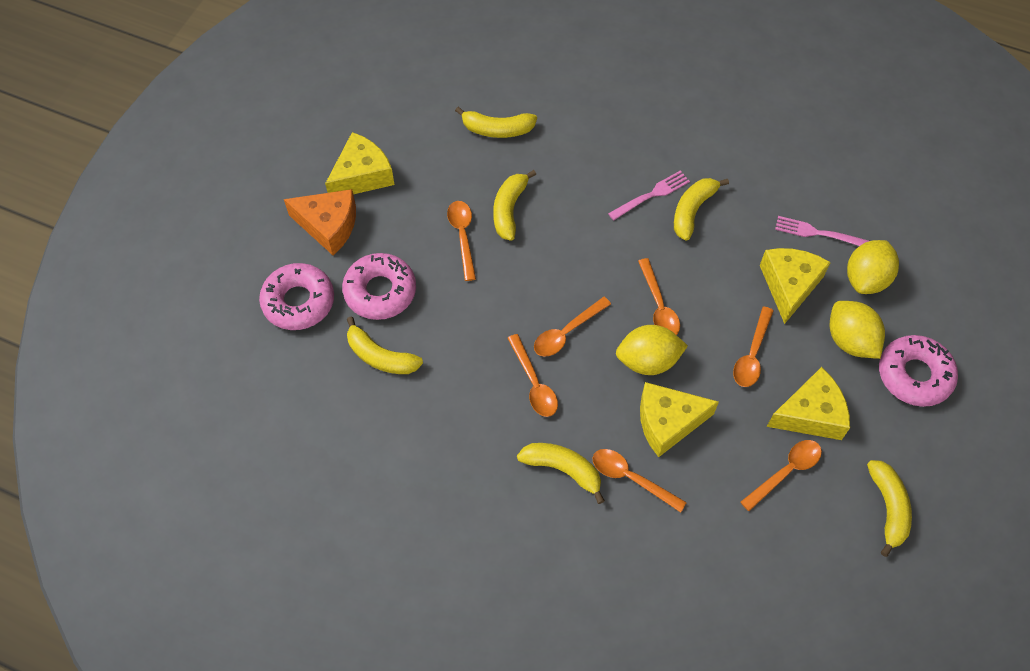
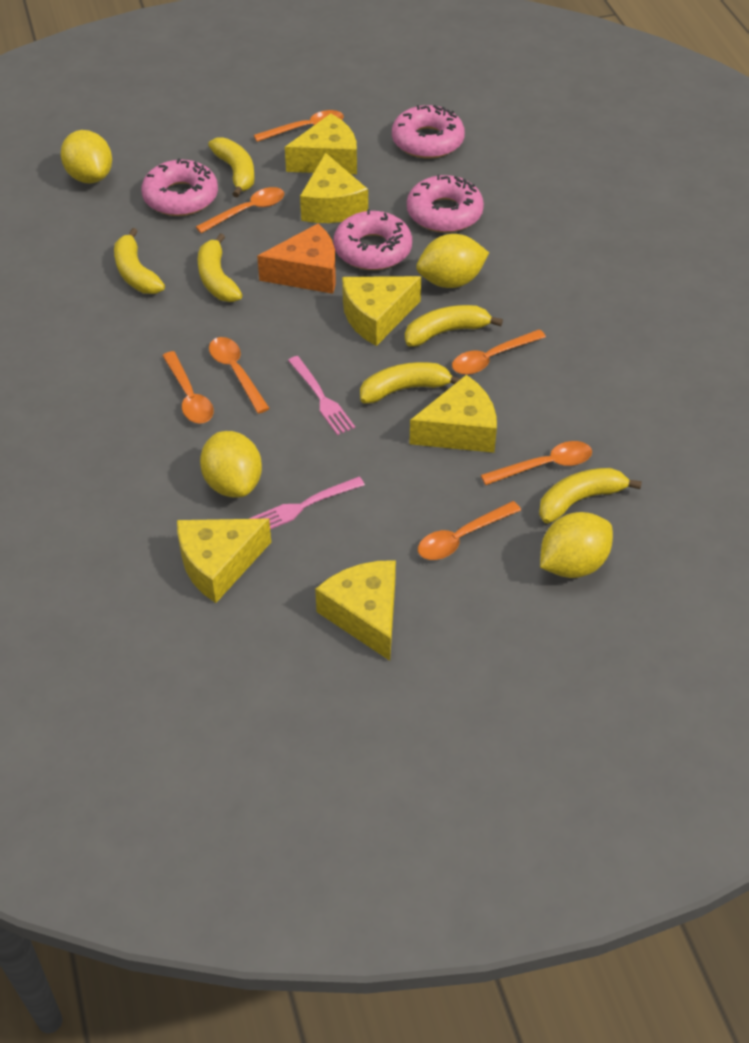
pink donut: 3 -> 4
yellow cheese: 4 -> 6
yellow lemon: 3 -> 4

